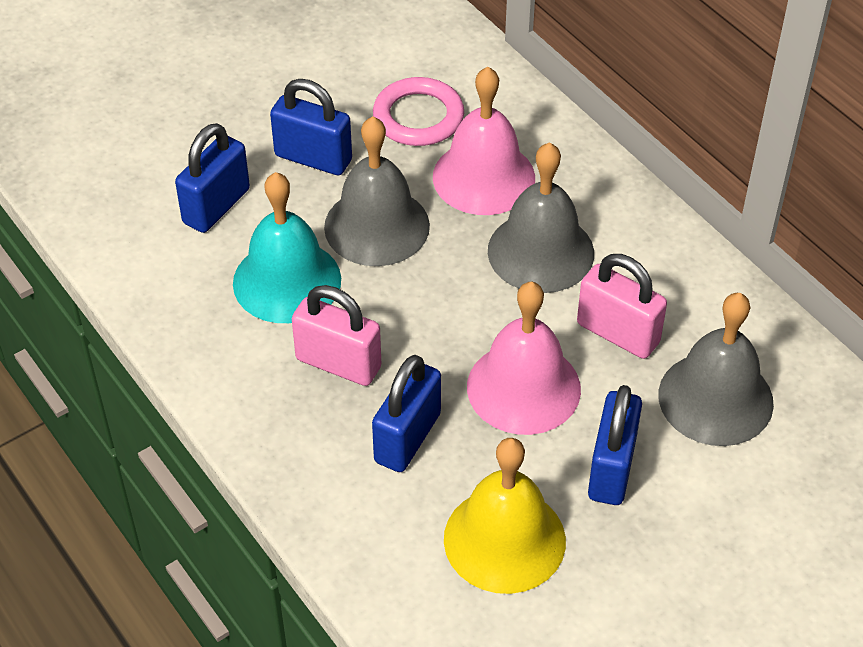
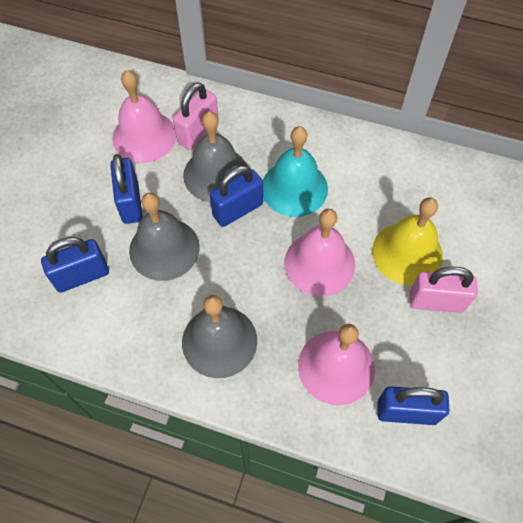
pink bell: 2 -> 3
pink ring: 1 -> 0

